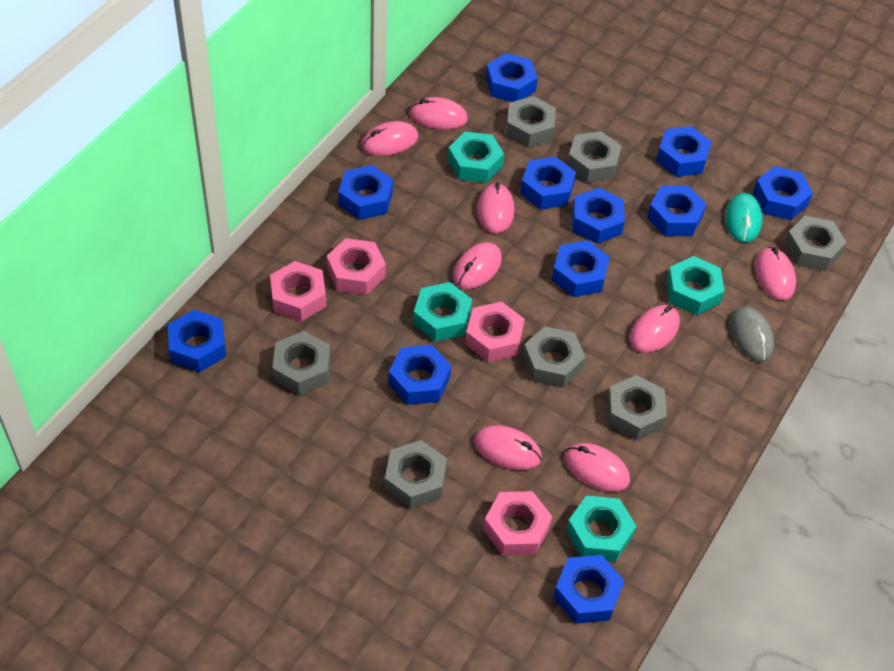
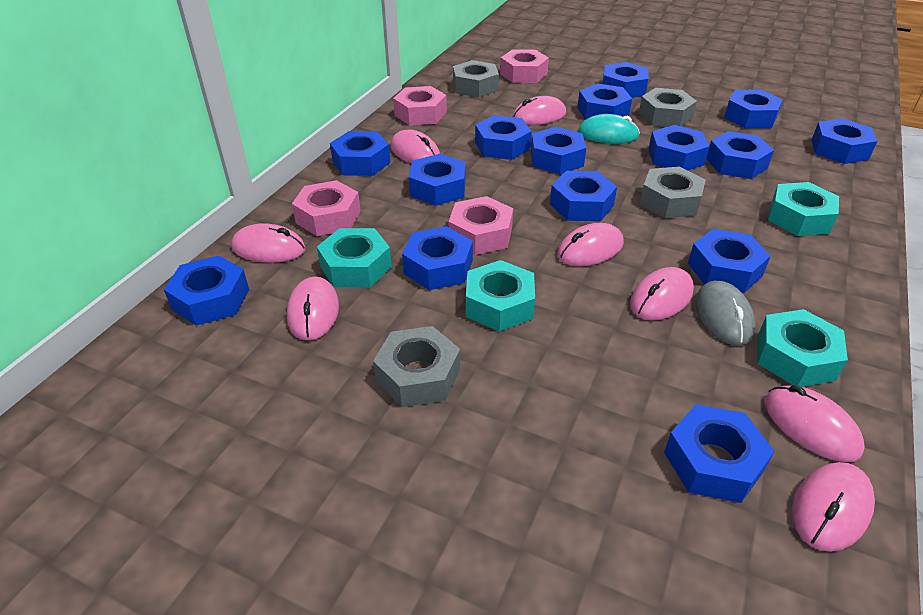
blue nut: 11 -> 15
grey nut: 7 -> 4

